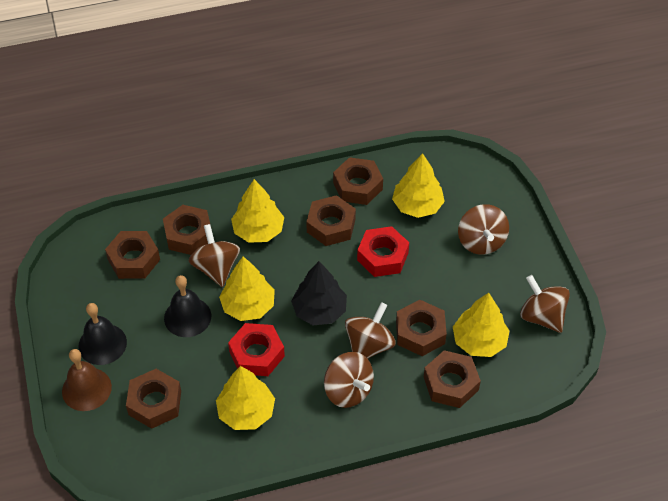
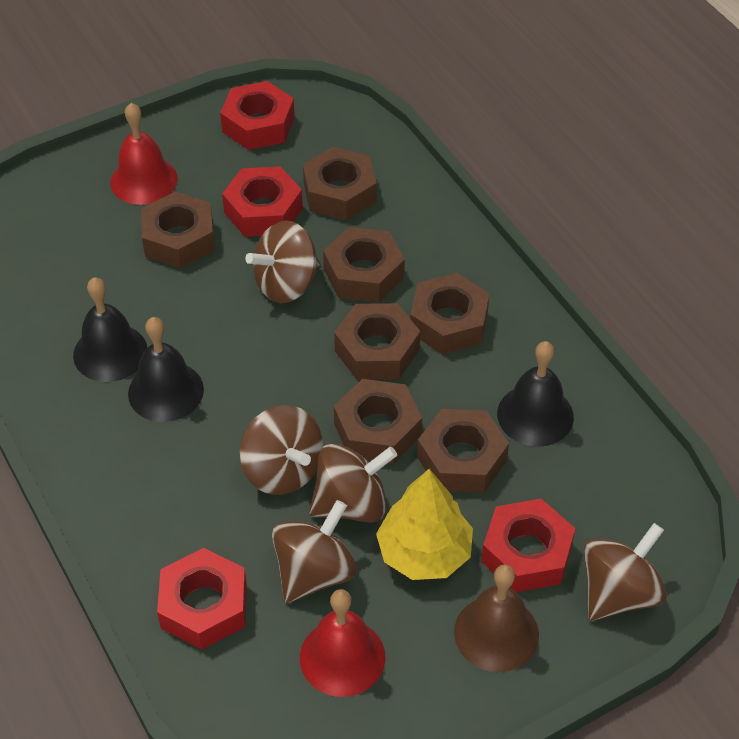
black bell: 2 -> 3
black tree: 1 -> 0
red bell: 0 -> 2
red nut: 2 -> 4
yellow tree: 5 -> 1

